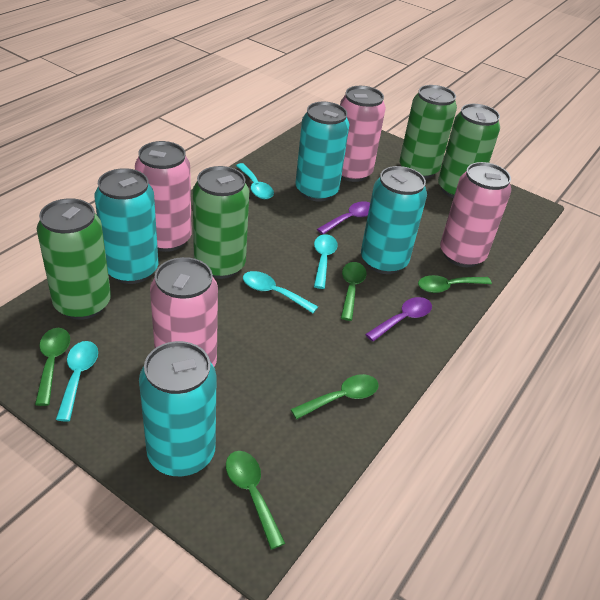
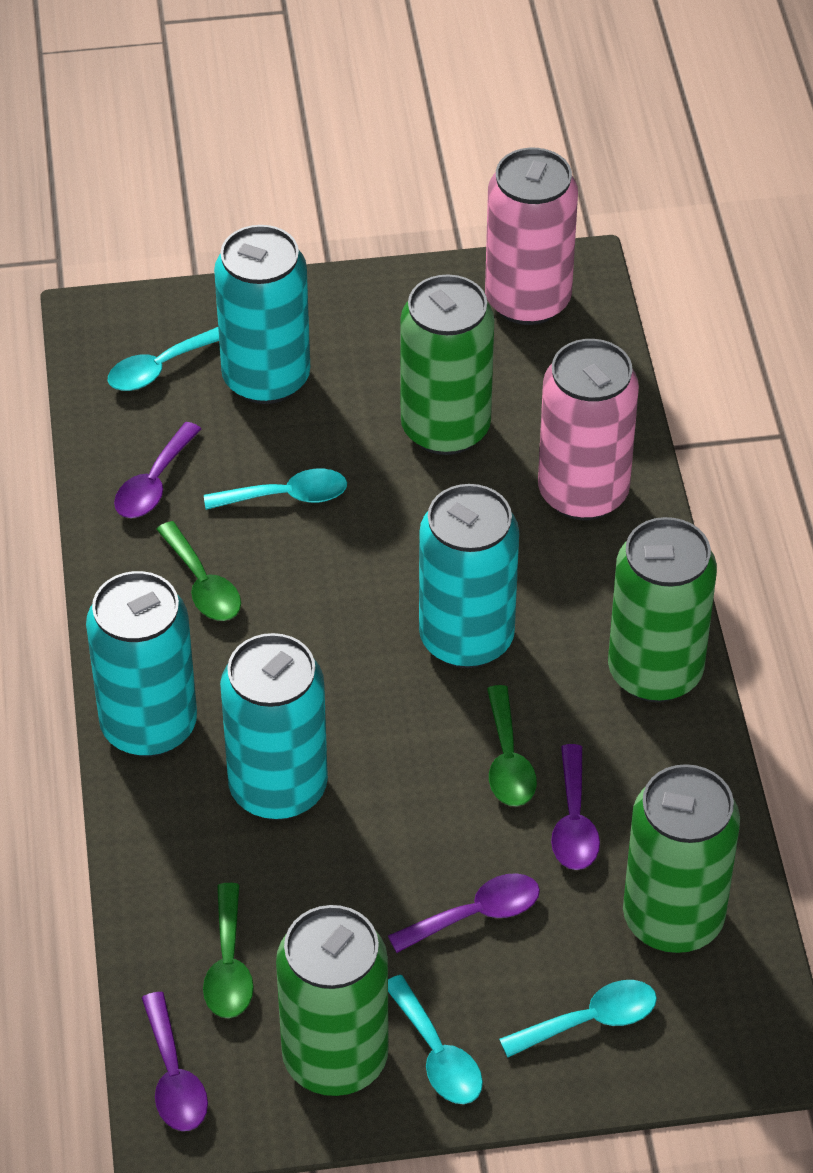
green spoon: 5 -> 3
pink can: 4 -> 2
purple spoon: 2 -> 4

